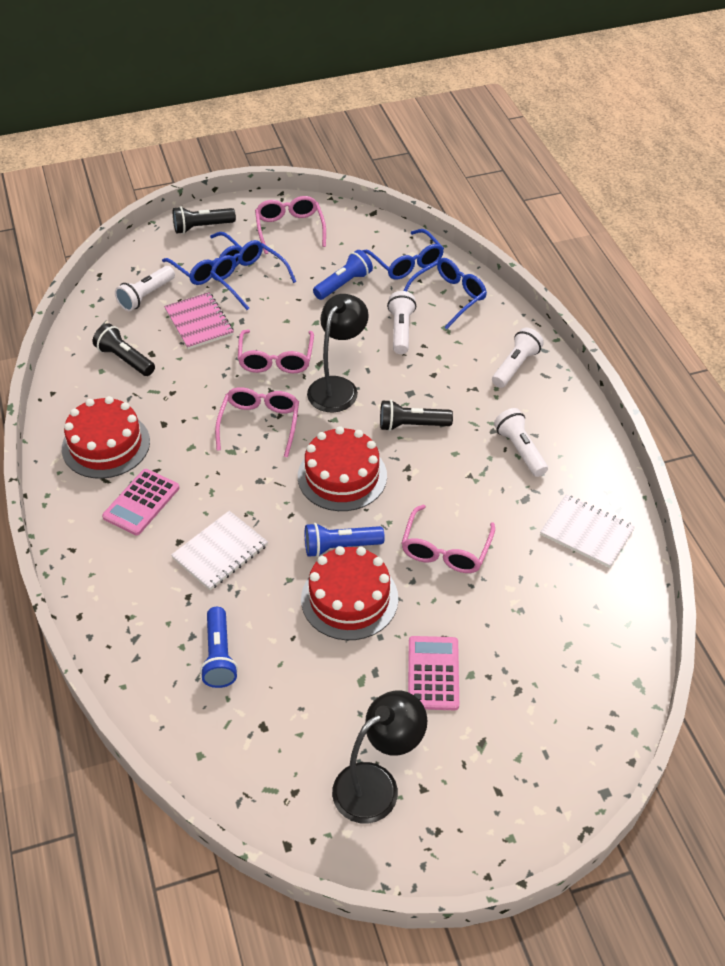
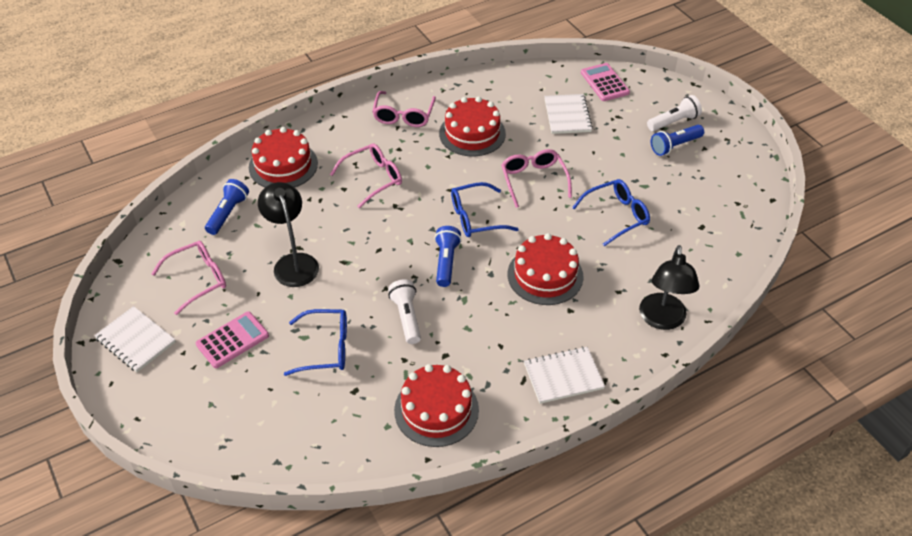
black flashlight: 3 -> 0
blue glasses: 4 -> 3
pink notebook: 1 -> 0
red cake: 3 -> 4
white flashlight: 4 -> 2
white notebook: 2 -> 3

